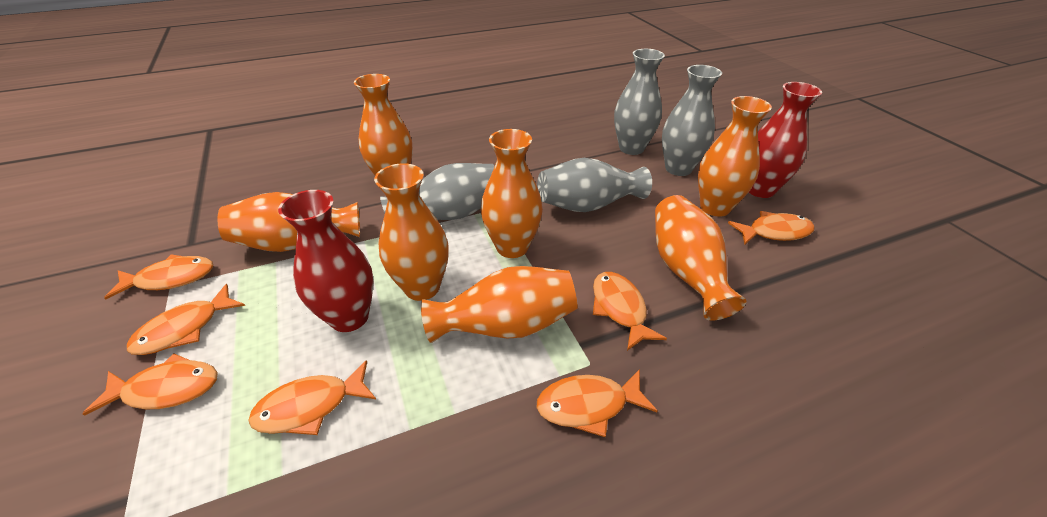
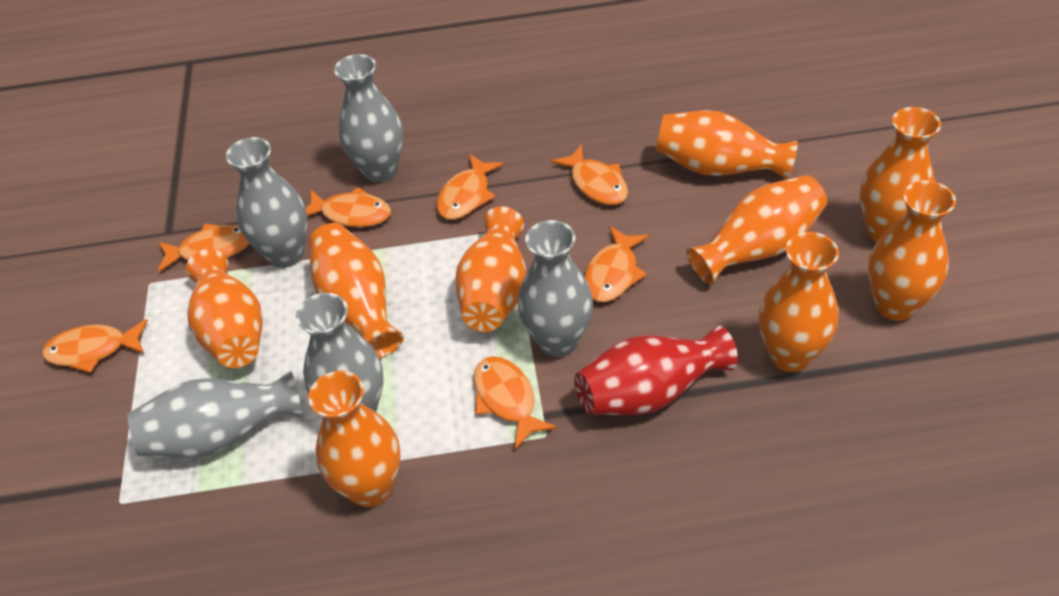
grey vase: 4 -> 5
orange vase: 7 -> 9
red vase: 2 -> 1

